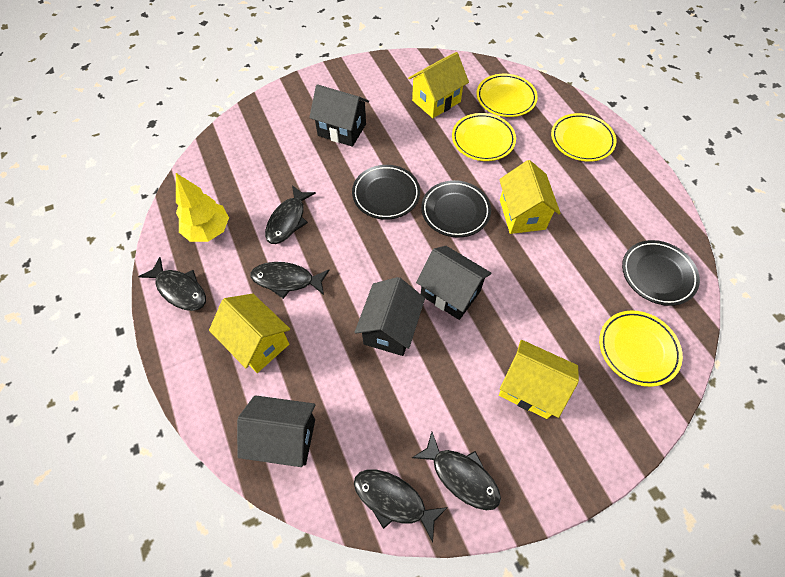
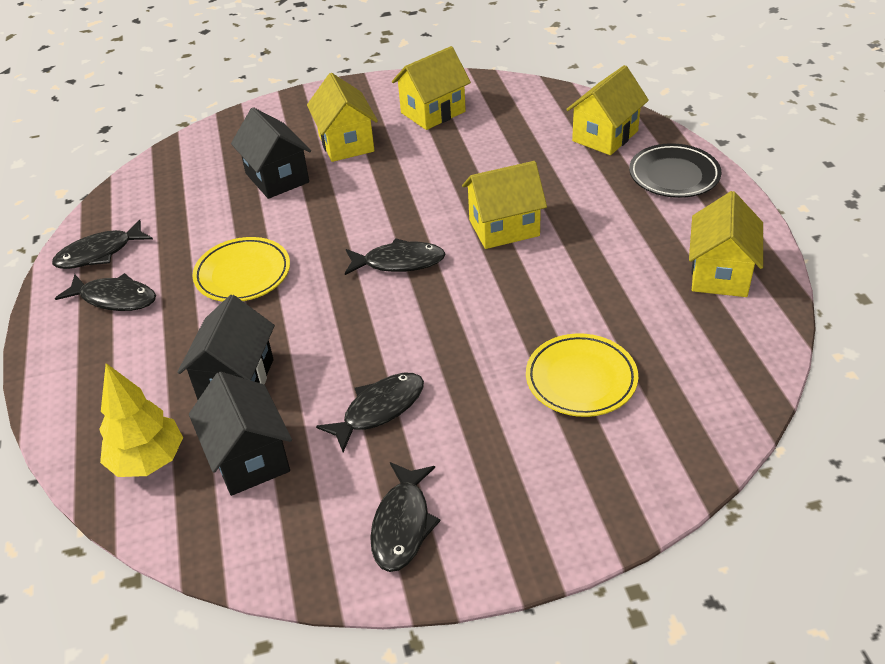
black house: 4 -> 3
black plate: 3 -> 1
yellow house: 4 -> 5
yellow plate: 4 -> 2

